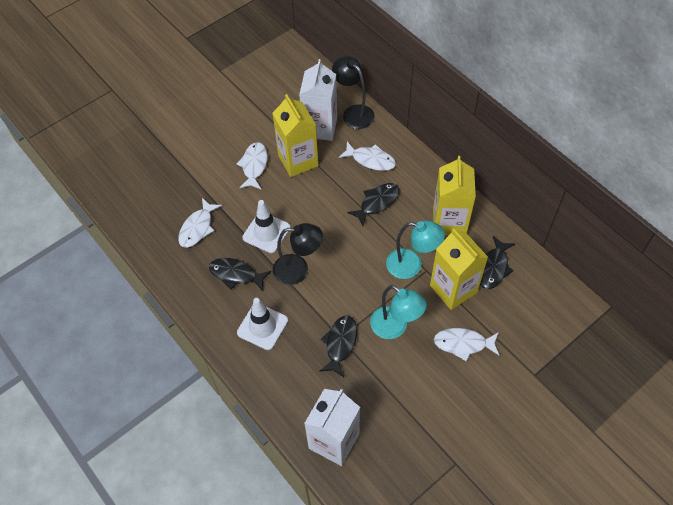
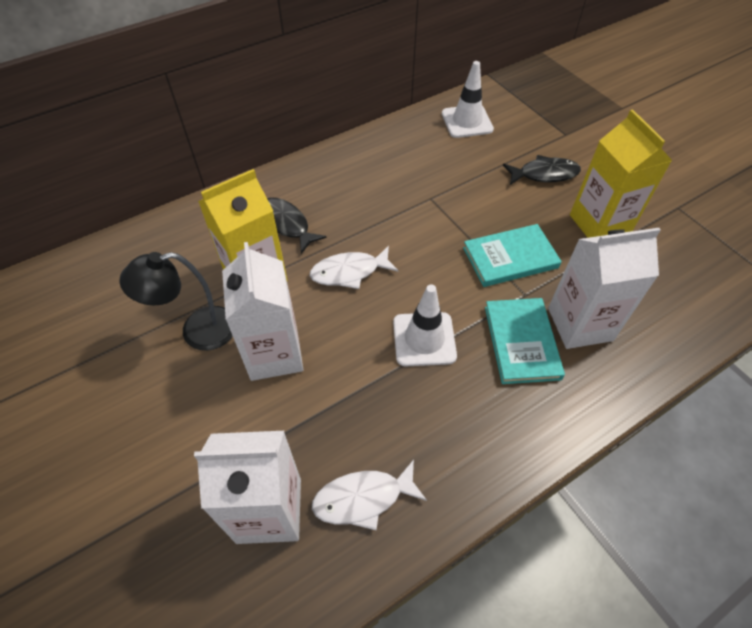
black fish: 4 -> 2
black lamp: 2 -> 1
turquoise book: 0 -> 2
turquoise lamp: 2 -> 0
white carton: 2 -> 3
white fish: 4 -> 2
yellow carton: 3 -> 2

